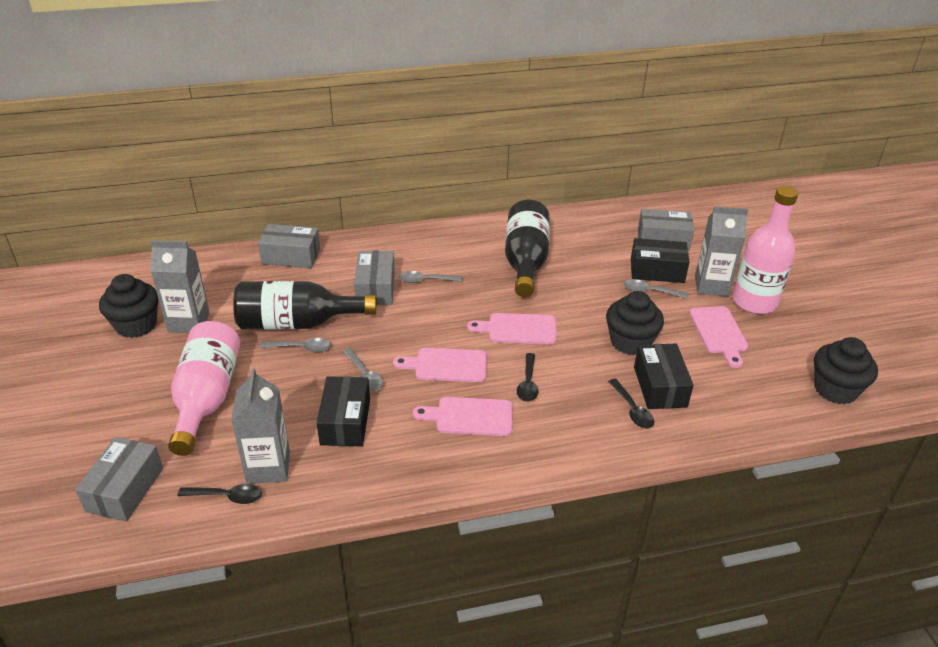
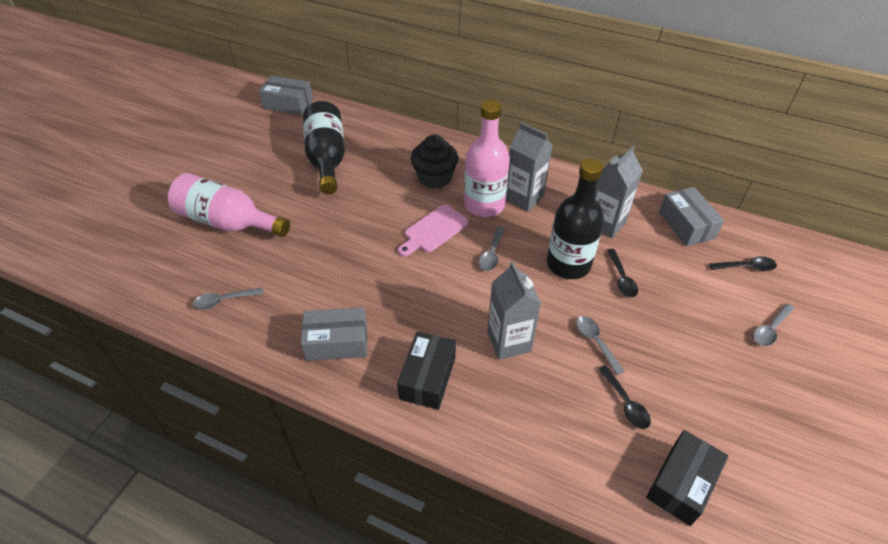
black box: 3 -> 2
black cupcake: 3 -> 1
grey box: 4 -> 3
pink cutting board: 4 -> 1

